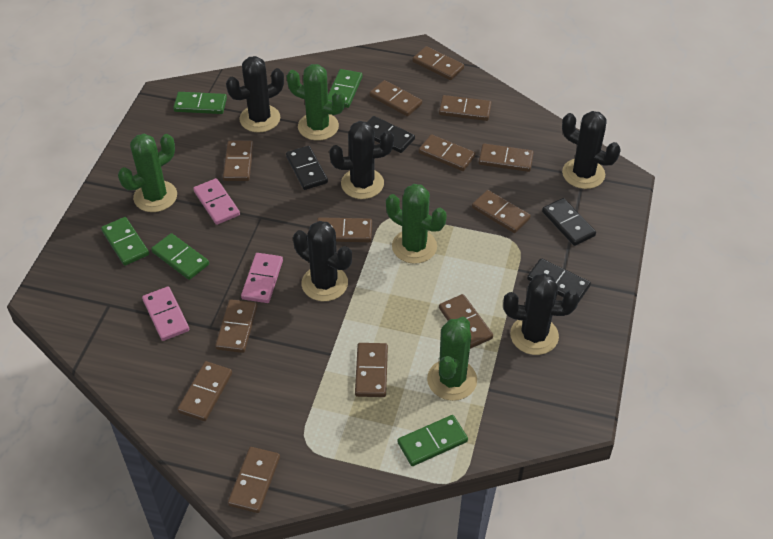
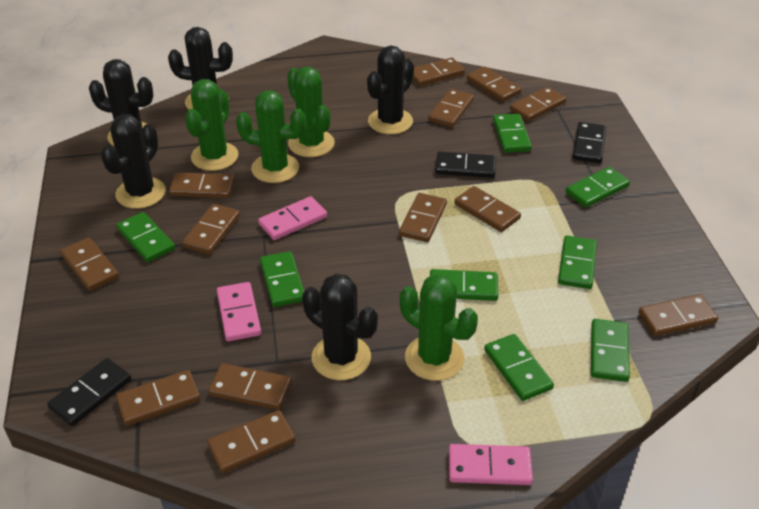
black domino: 4 -> 3
green domino: 5 -> 8

